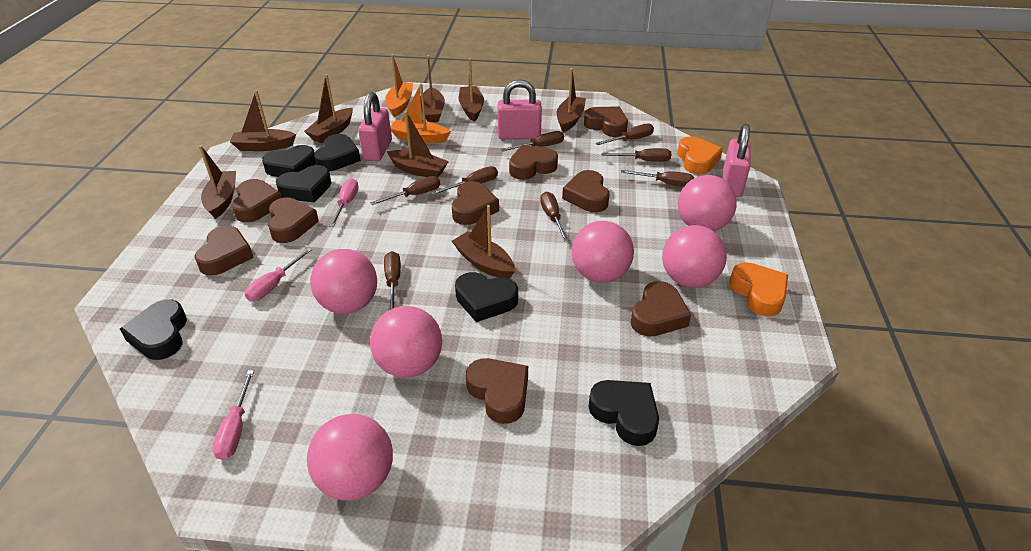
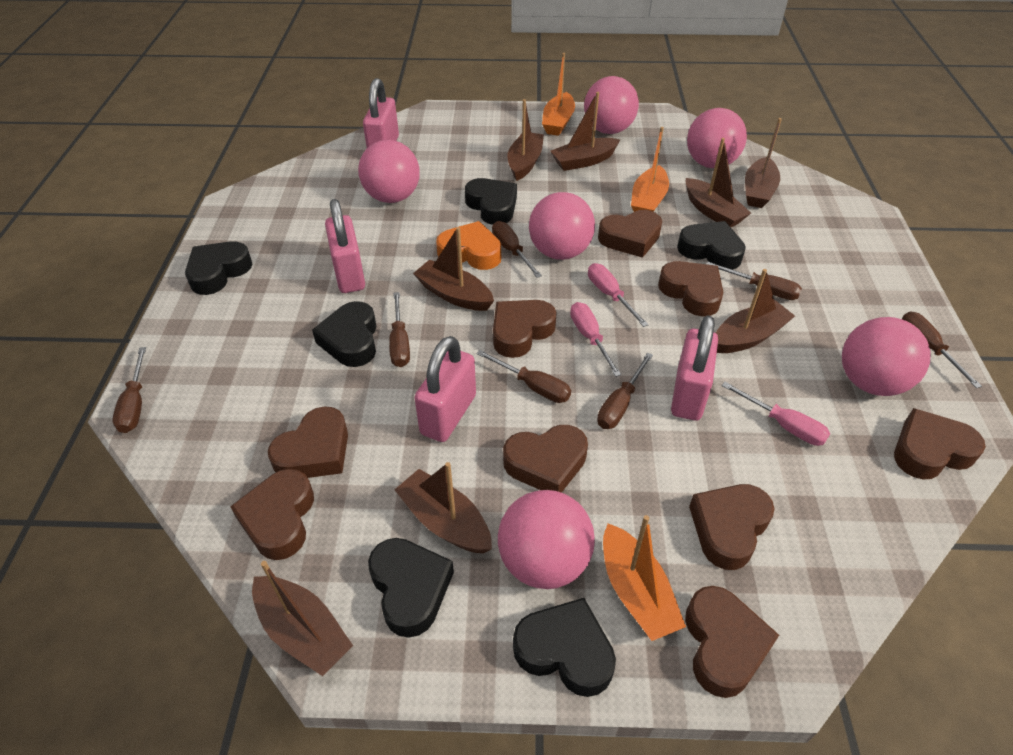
brown screwdriver: 8 -> 7
orange boat: 2 -> 3
orange heart: 2 -> 1
pink padlock: 3 -> 4

